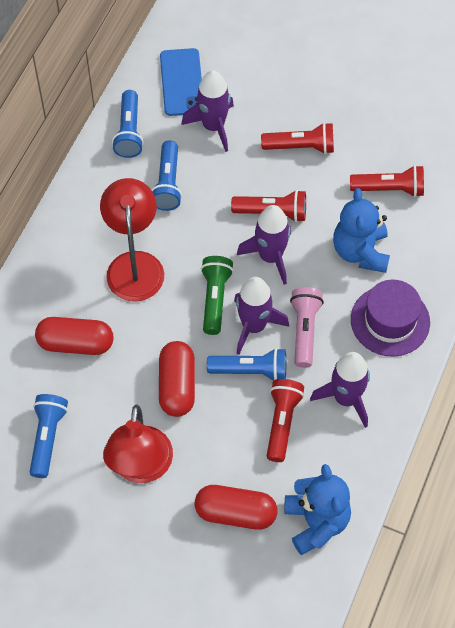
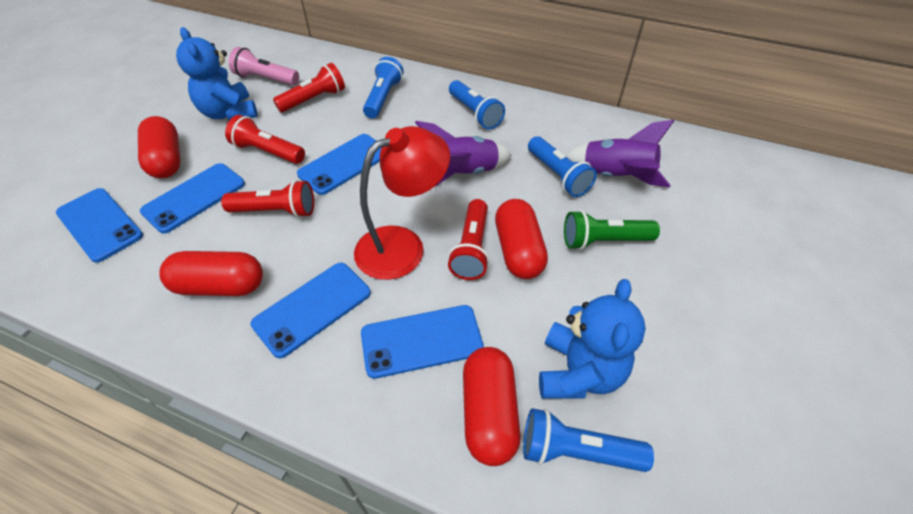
blue phone: 1 -> 5
purple hat: 1 -> 0
purple rocket: 4 -> 2
red capsule: 3 -> 4
red lamp: 2 -> 1

